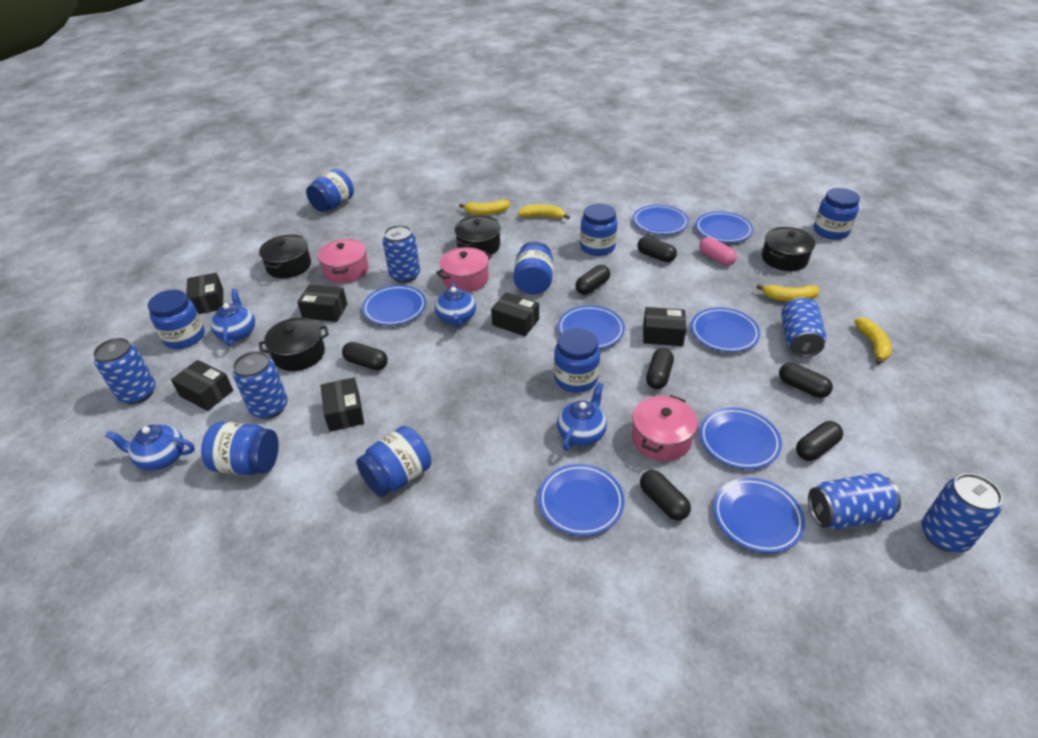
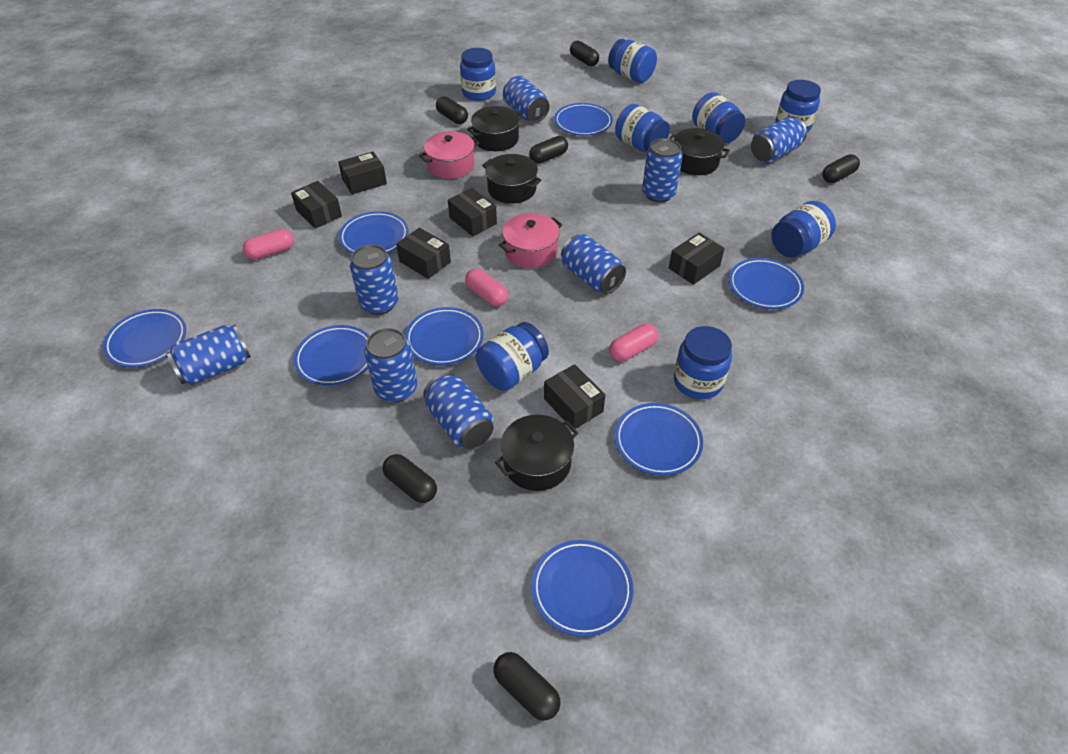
black capsule: 7 -> 6
blue can: 6 -> 8
blue teapot: 4 -> 0
pink capsule: 1 -> 3
pink pot: 3 -> 2
yellow banana: 4 -> 0

